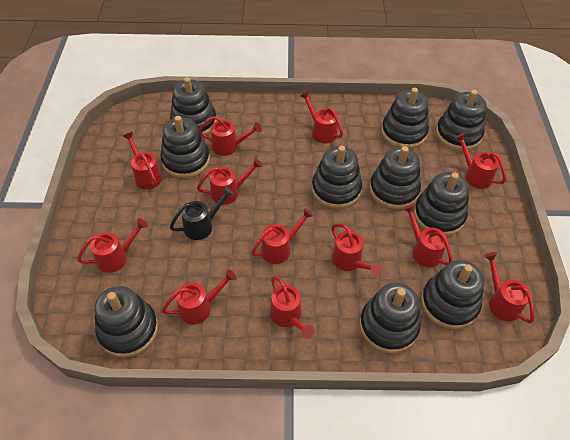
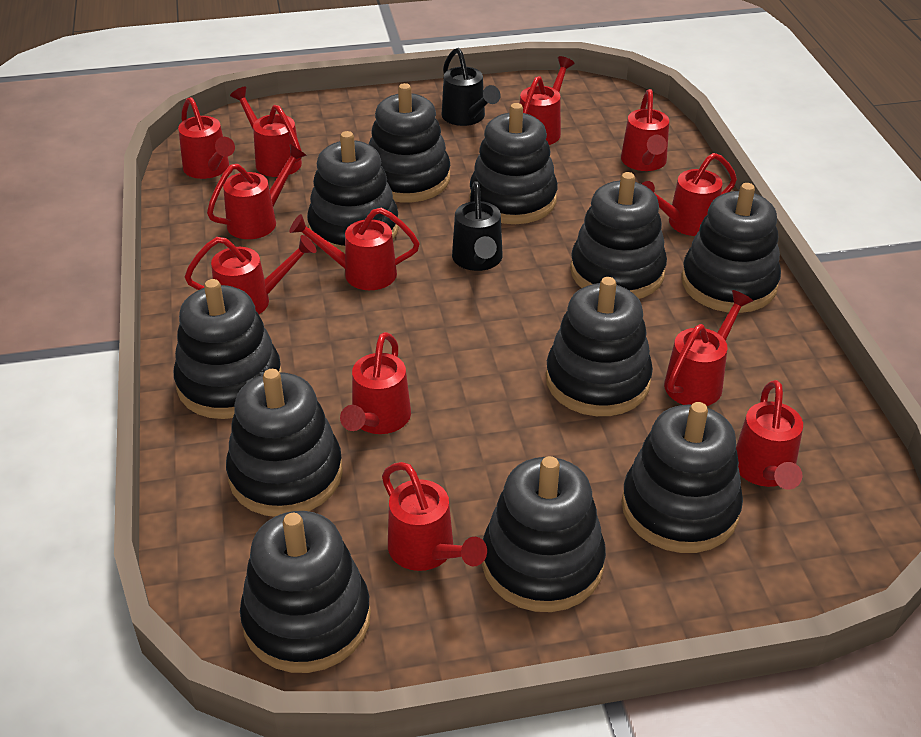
black stacking toy: 10 -> 11
black watering can: 1 -> 2

